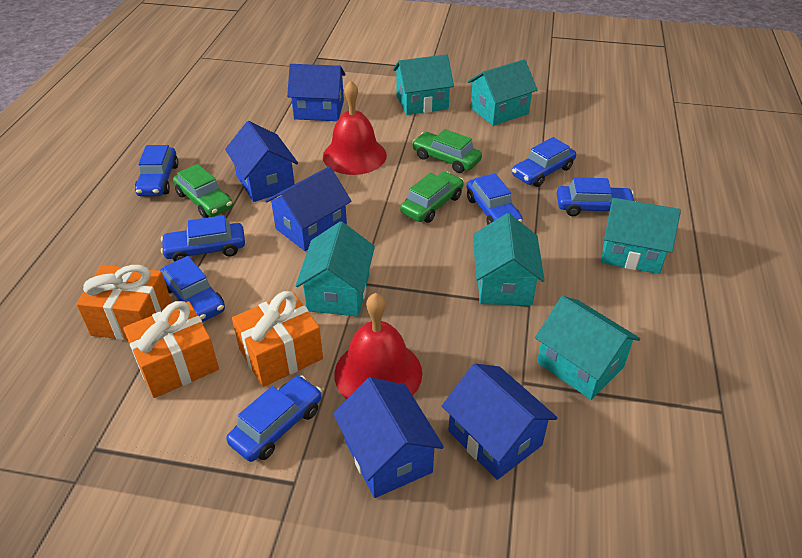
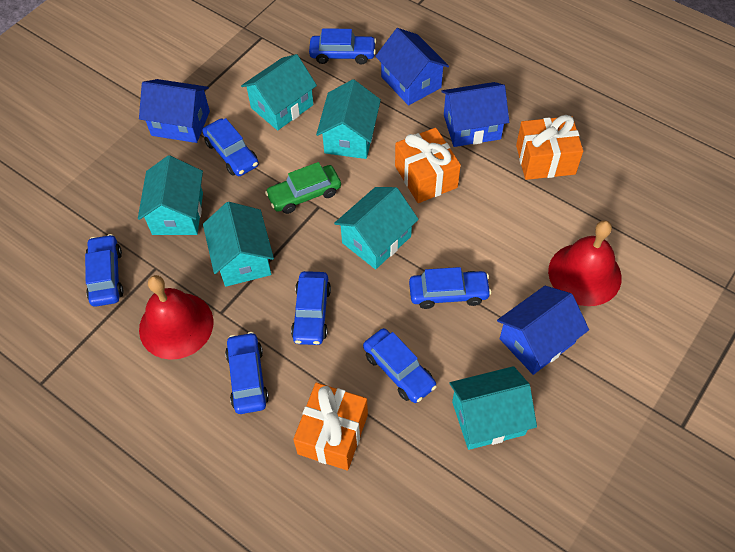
blue house: 5 -> 4
green car: 3 -> 1

